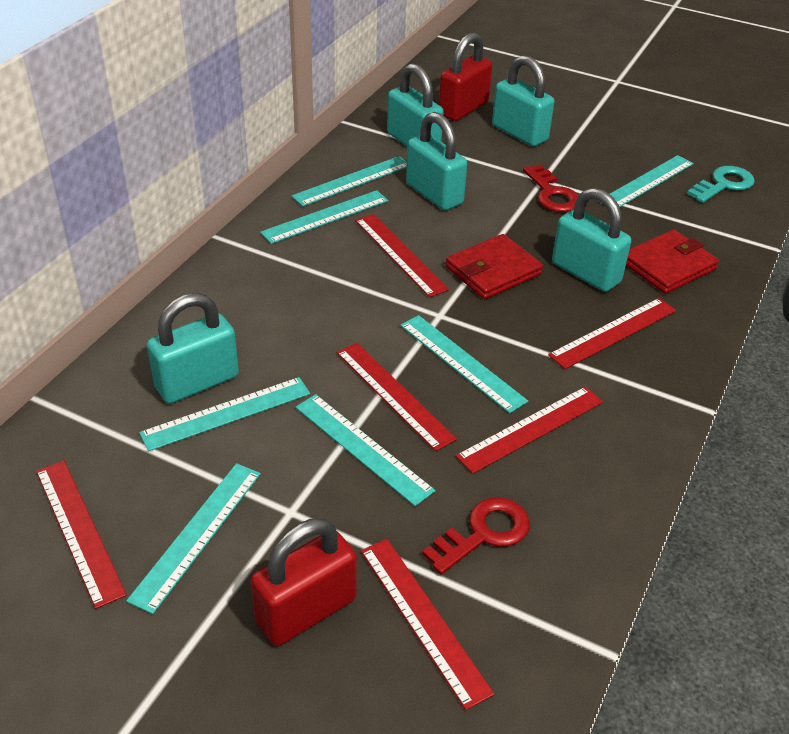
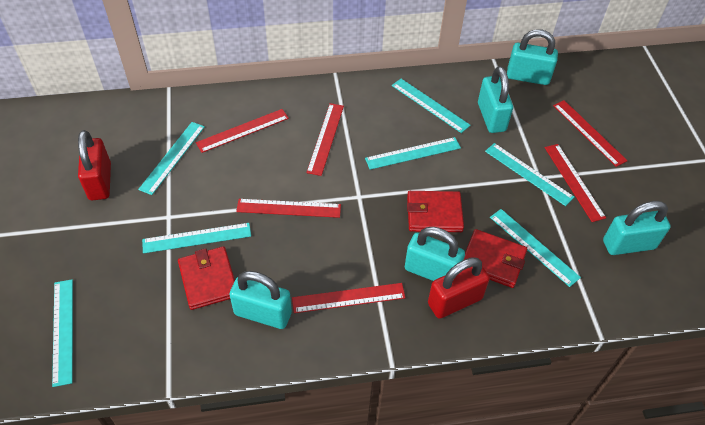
red key: 2 -> 0
red wallet: 2 -> 3
turquoise key: 1 -> 0

